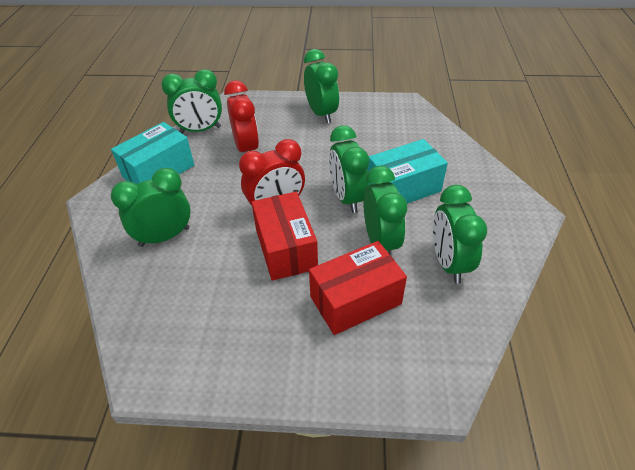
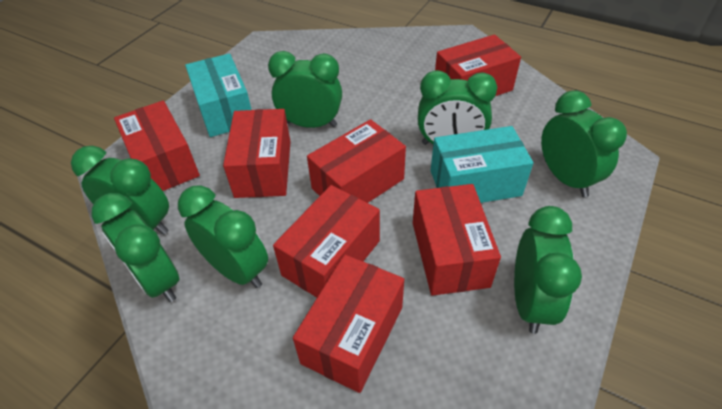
green clock: 6 -> 7
red box: 2 -> 7
red clock: 2 -> 0

